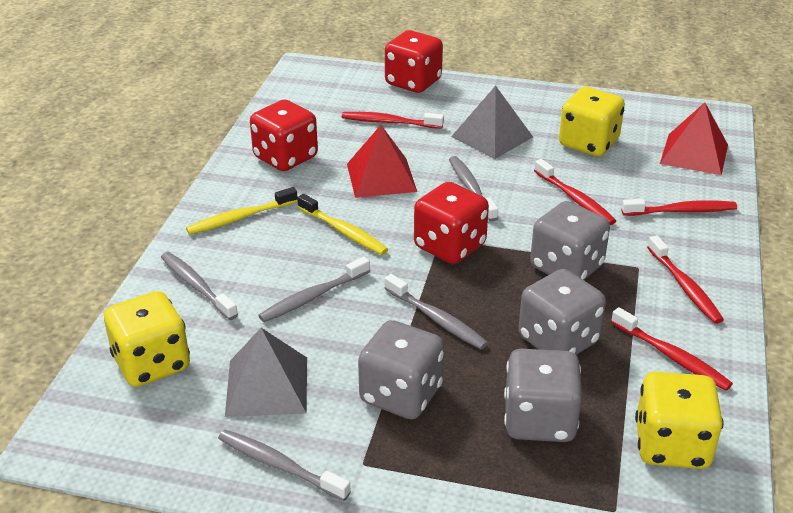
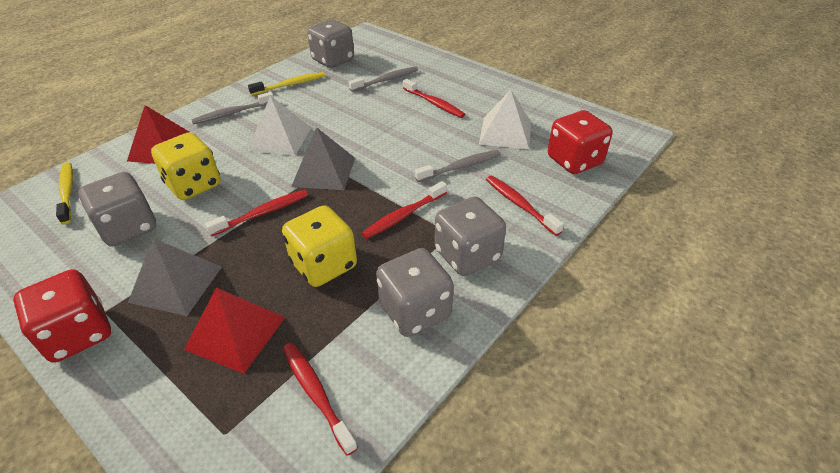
grey toothbrush: 5 -> 3
red dice: 3 -> 2
white pyramid: 0 -> 2
yellow dice: 3 -> 2

